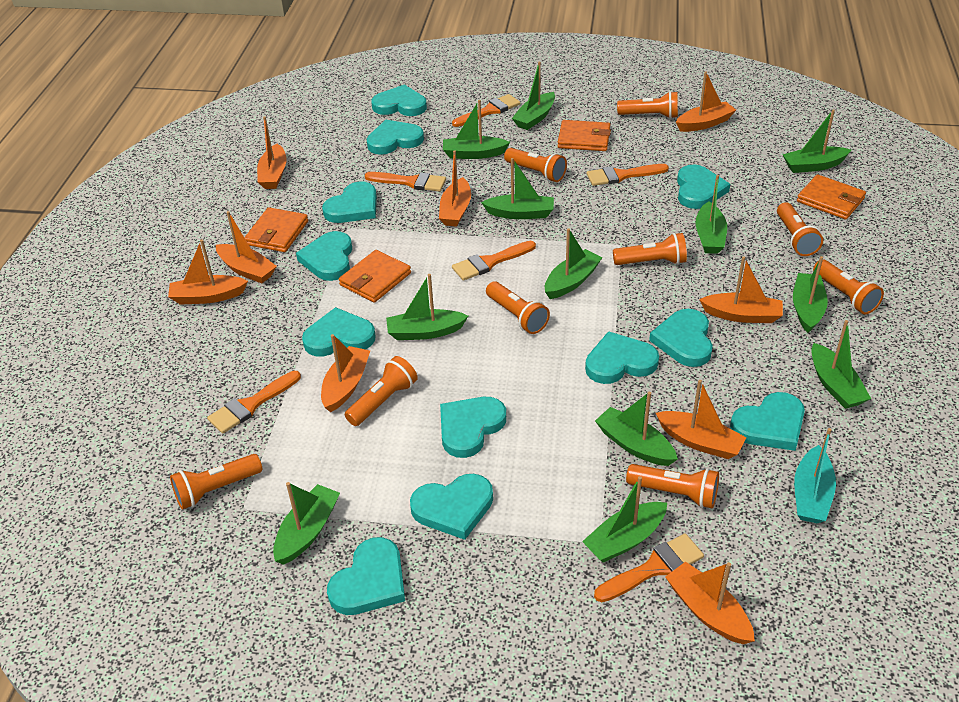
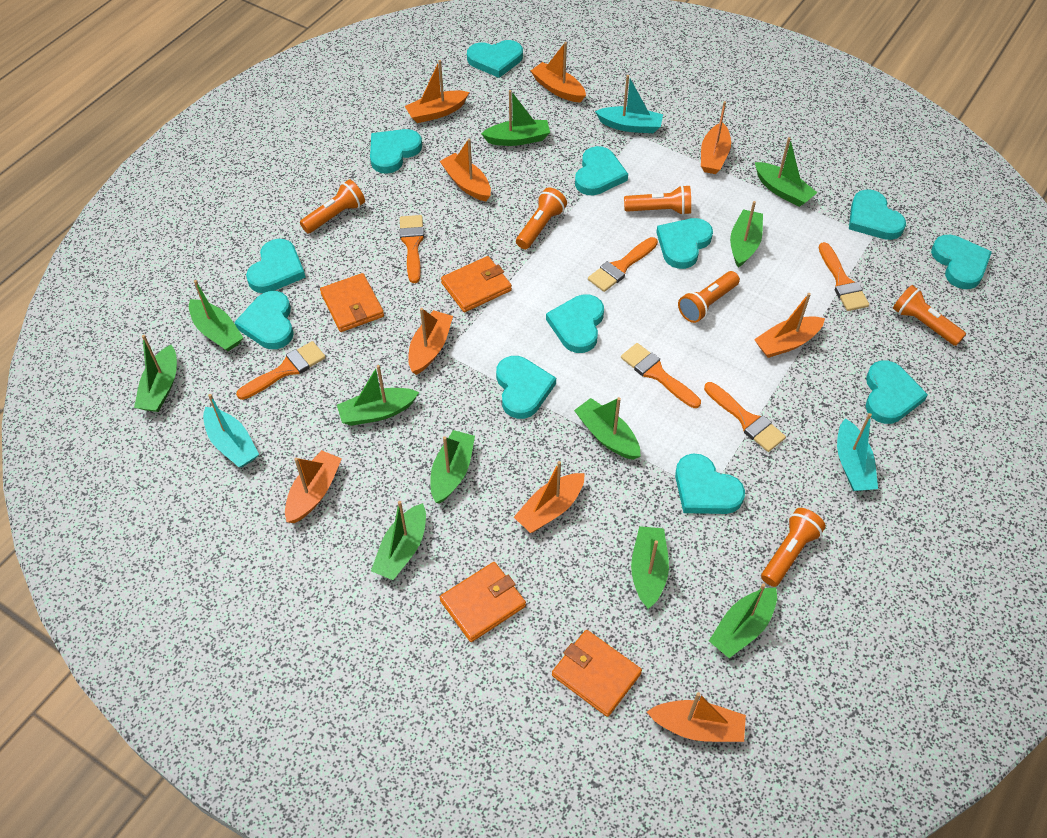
green boat: 12 -> 11
orange flashlight: 9 -> 6
turquoise boat: 1 -> 3

